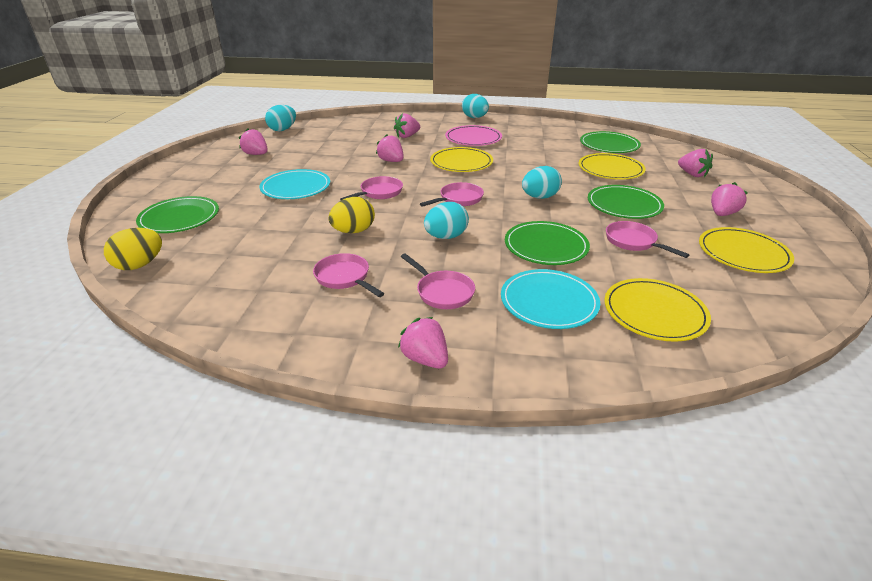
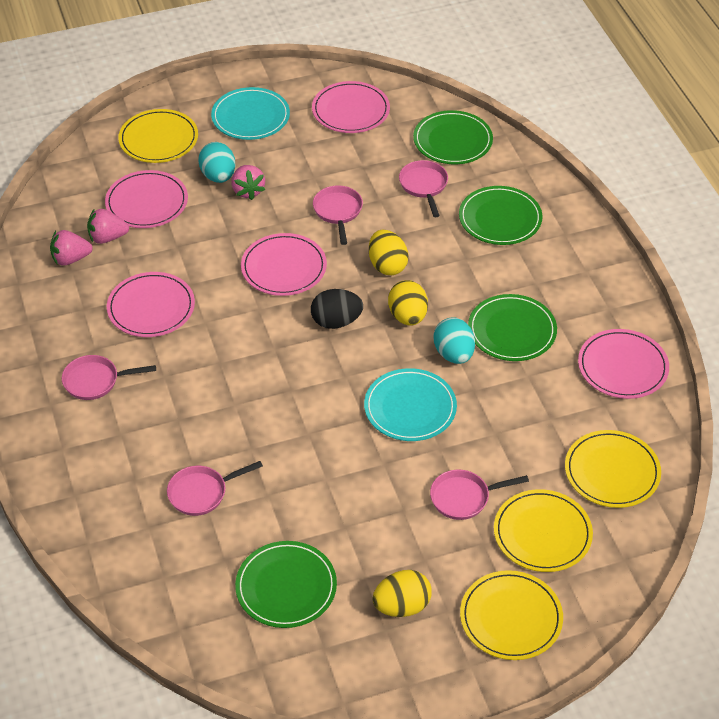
black egg: 0 -> 1
pink plate: 1 -> 5
pink strawberry: 6 -> 3
turquoise egg: 4 -> 2
yellow egg: 2 -> 3

